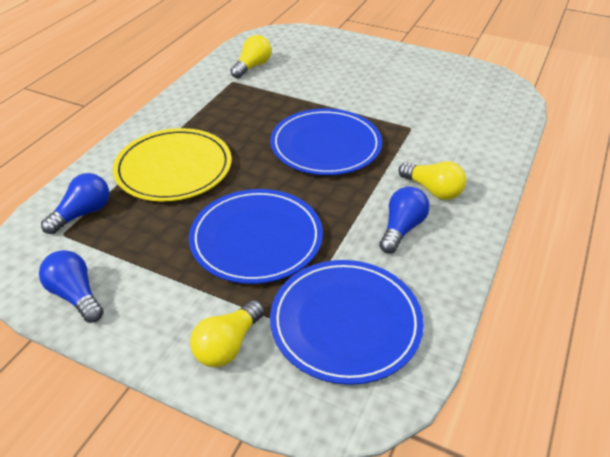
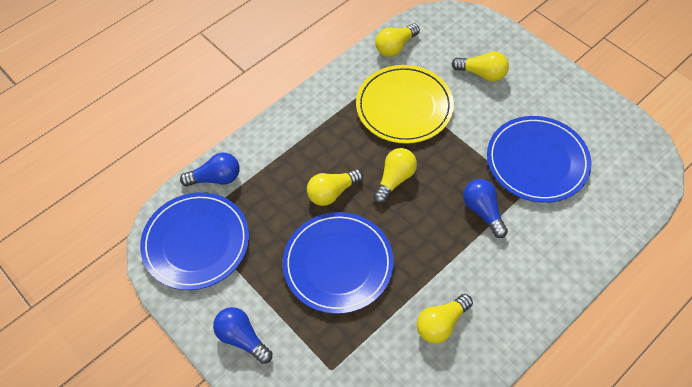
yellow light bulb: 3 -> 5

